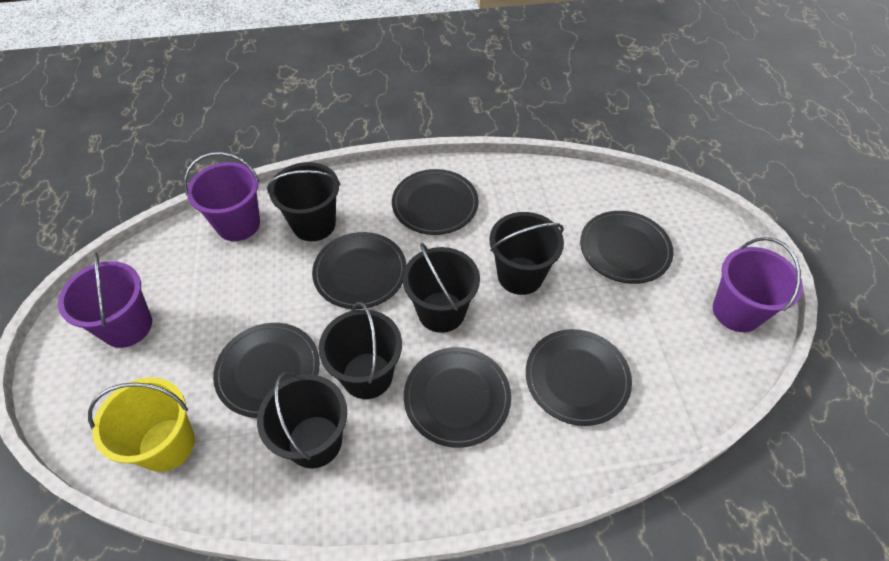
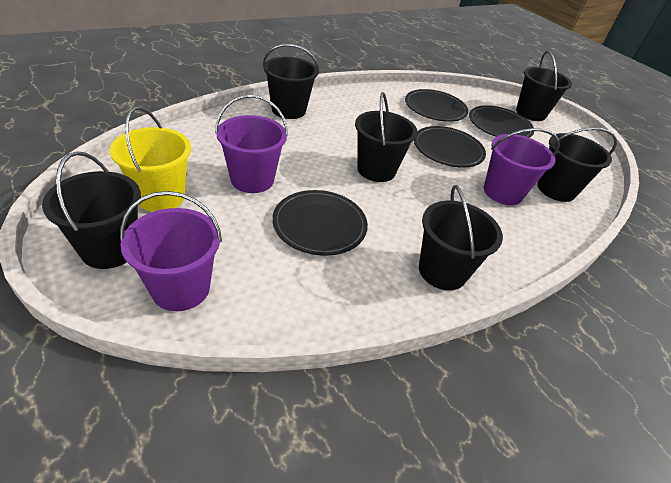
black bucket: 5 -> 6
black plate: 6 -> 4

